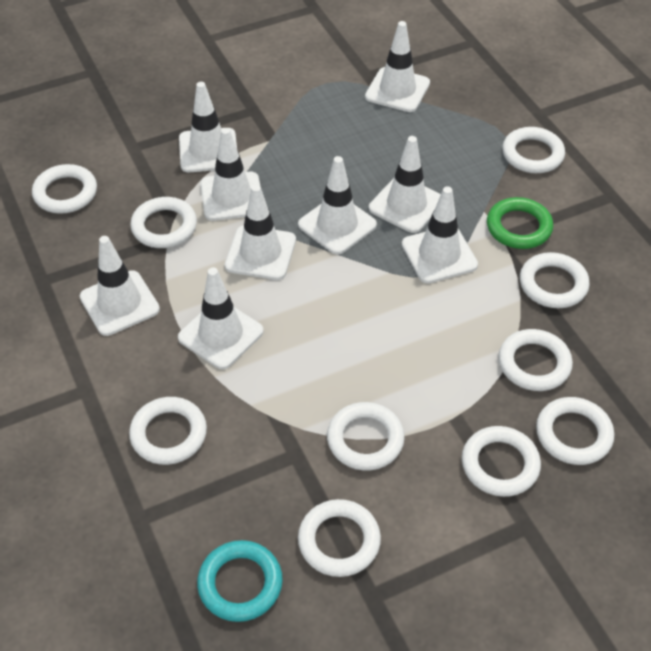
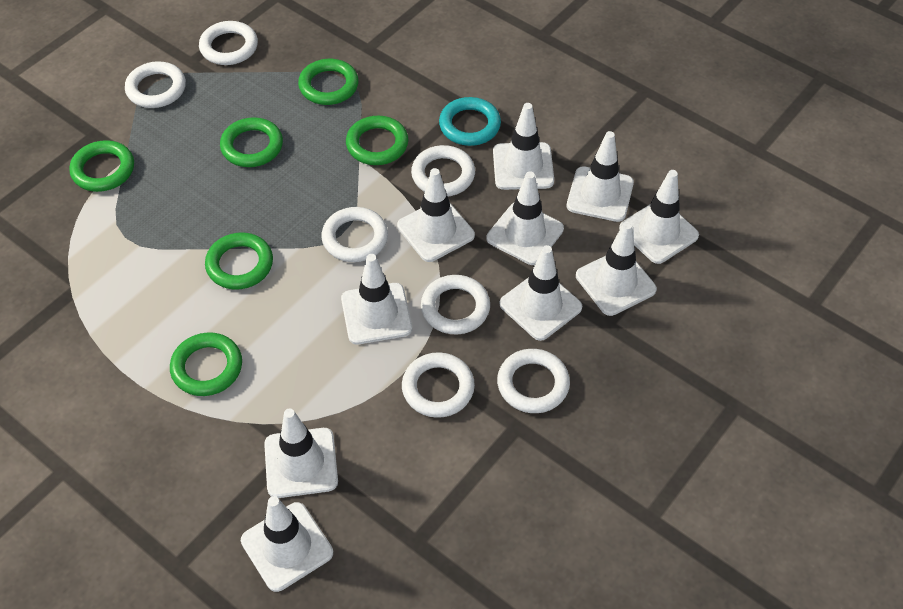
green ring: 1 -> 6
white ring: 10 -> 7
white traffic cone: 9 -> 10

